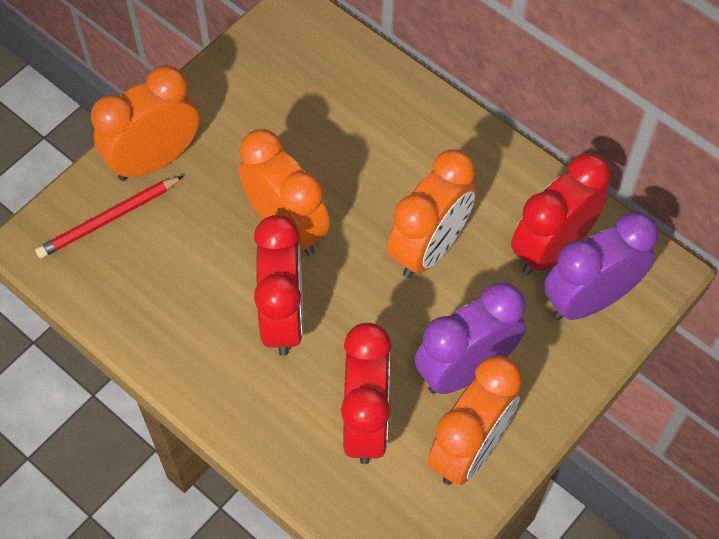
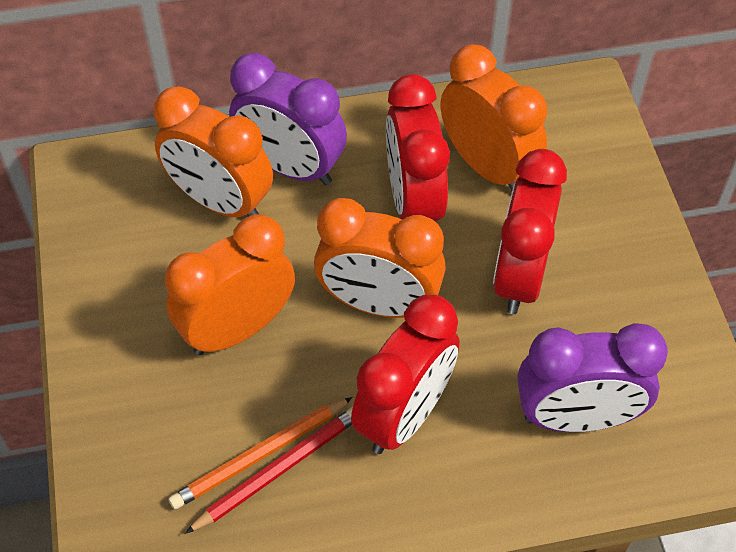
orange pencil: 0 -> 1

